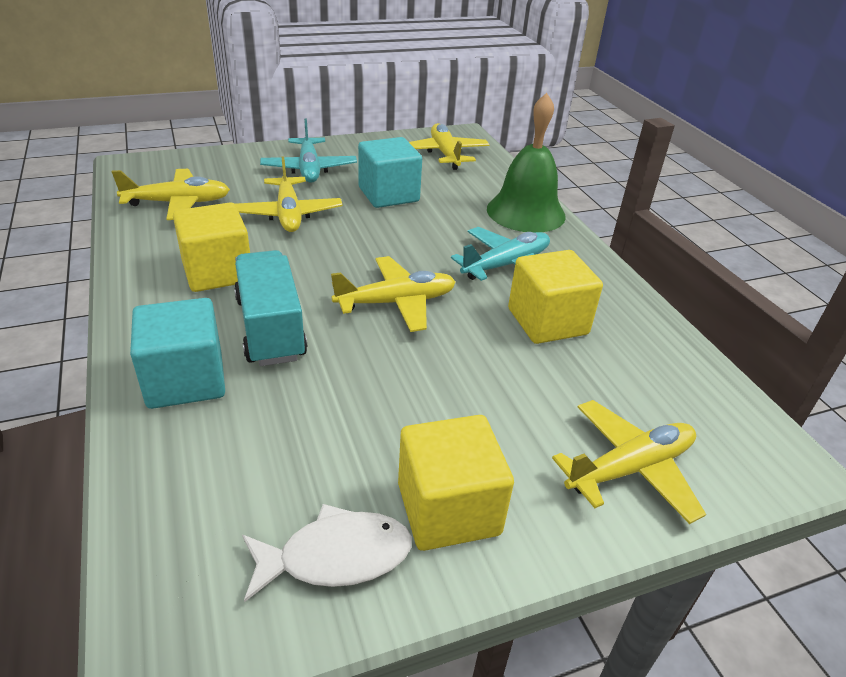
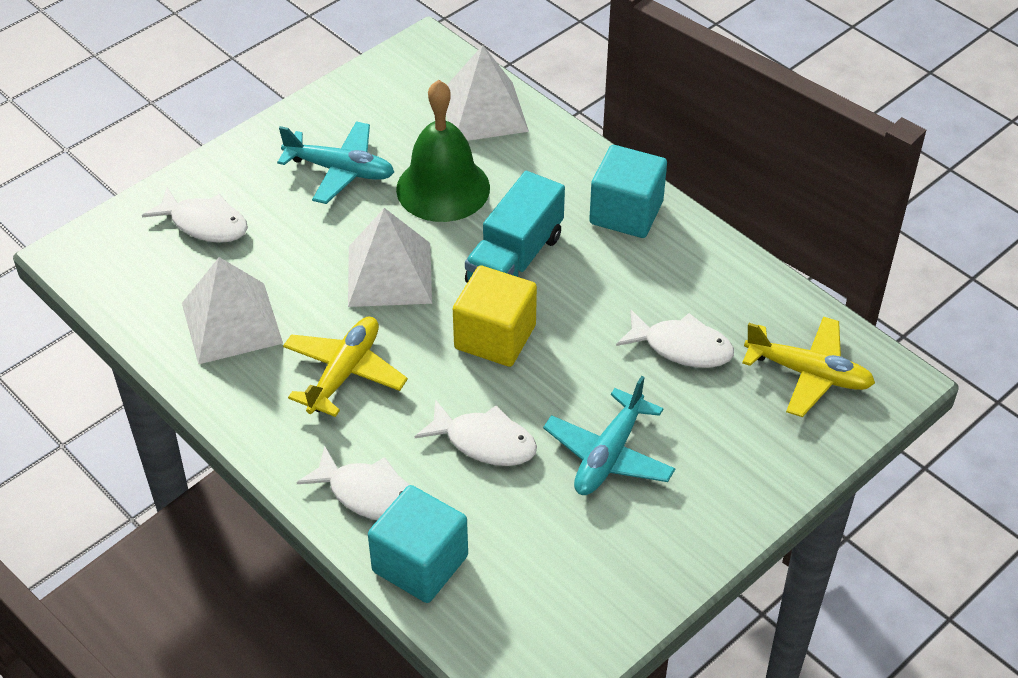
white fish: 1 -> 4
white pyramid: 0 -> 3
yellow cube: 3 -> 1
yellow plane: 5 -> 2

